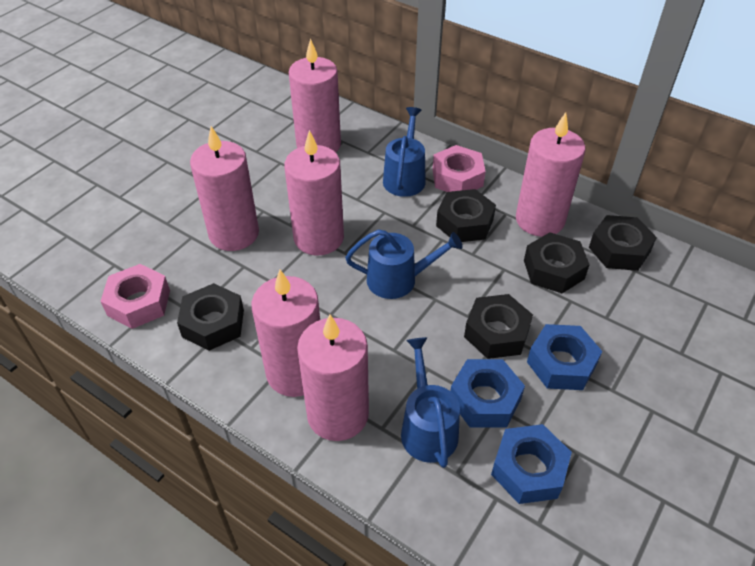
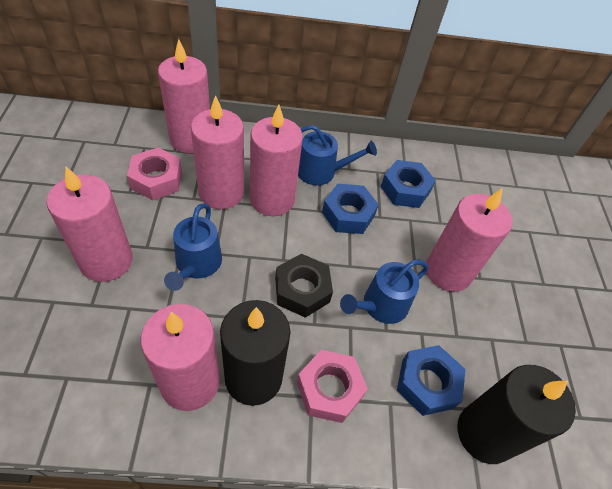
black candle: 0 -> 2
black nut: 5 -> 1

